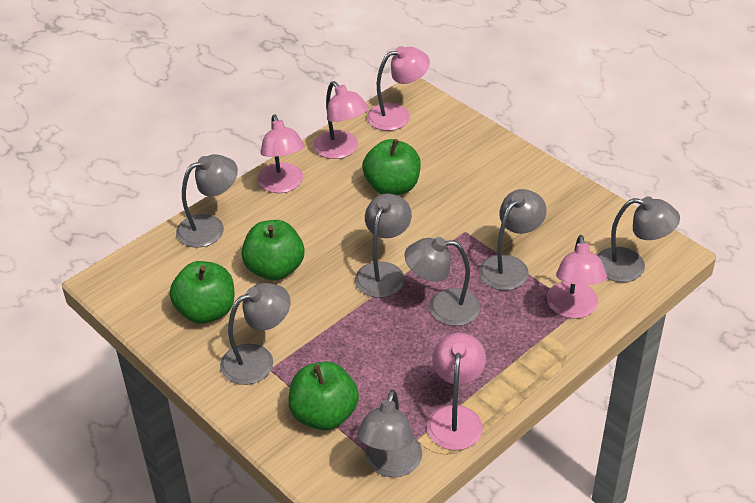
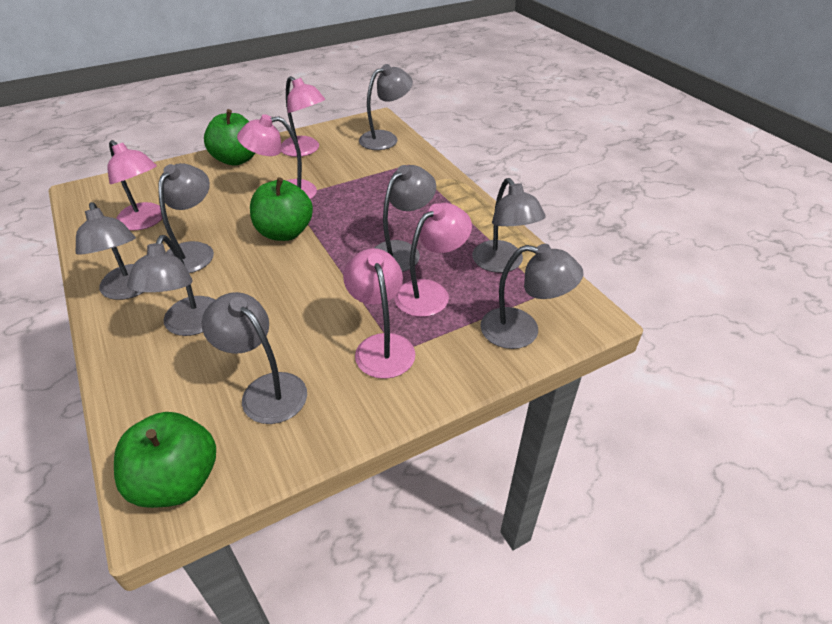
green apple: 4 -> 3
grey lamp: 7 -> 8

